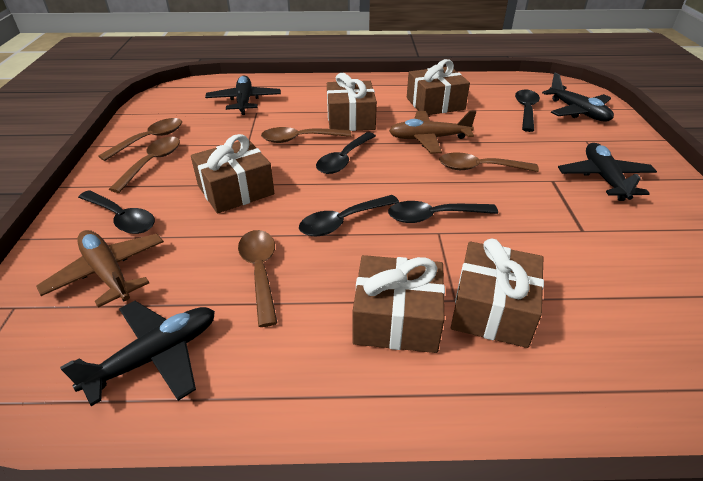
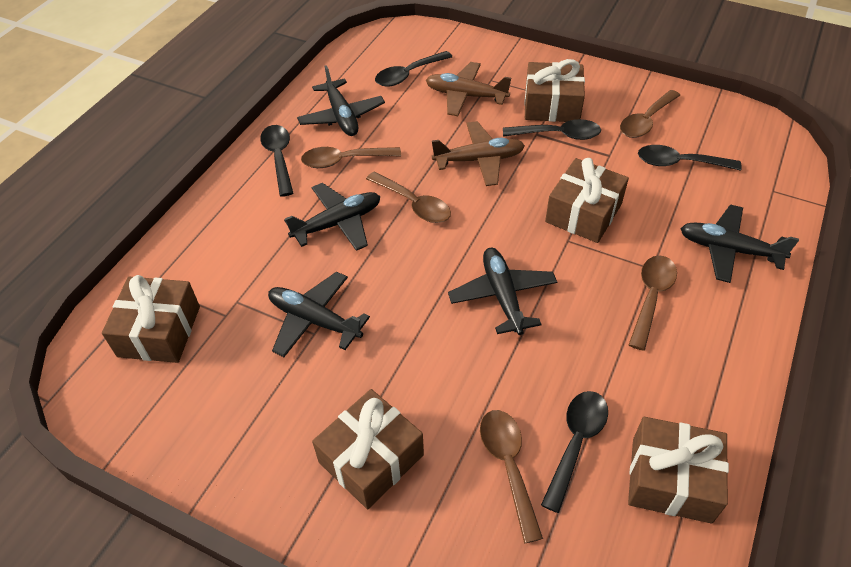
black plane: 4 -> 5

